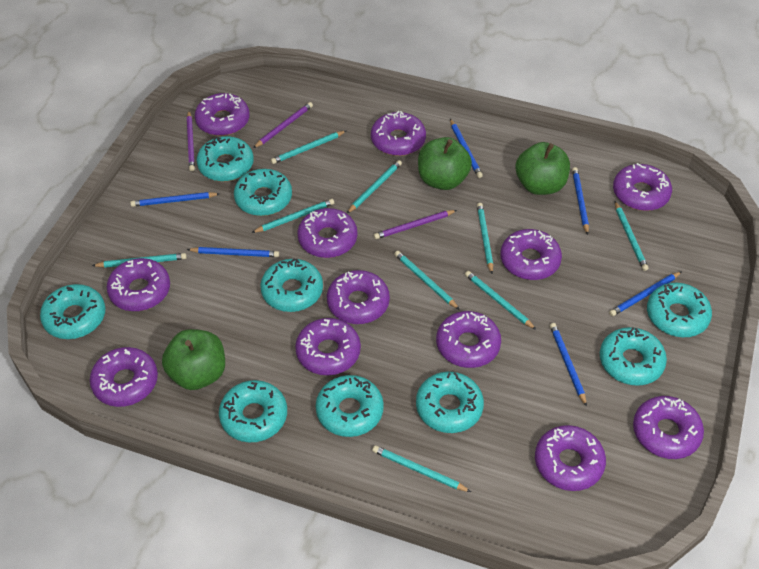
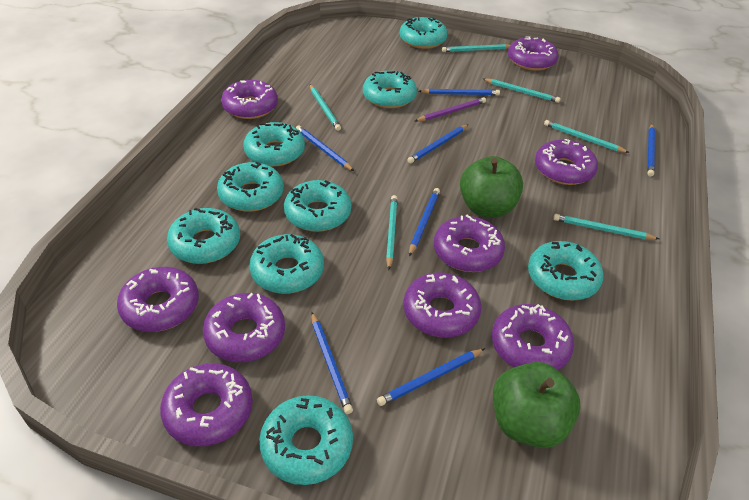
blue pencil: 6 -> 7
green apple: 3 -> 2
purple donut: 12 -> 9
purple pencil: 3 -> 1
turquoise pencil: 9 -> 6

